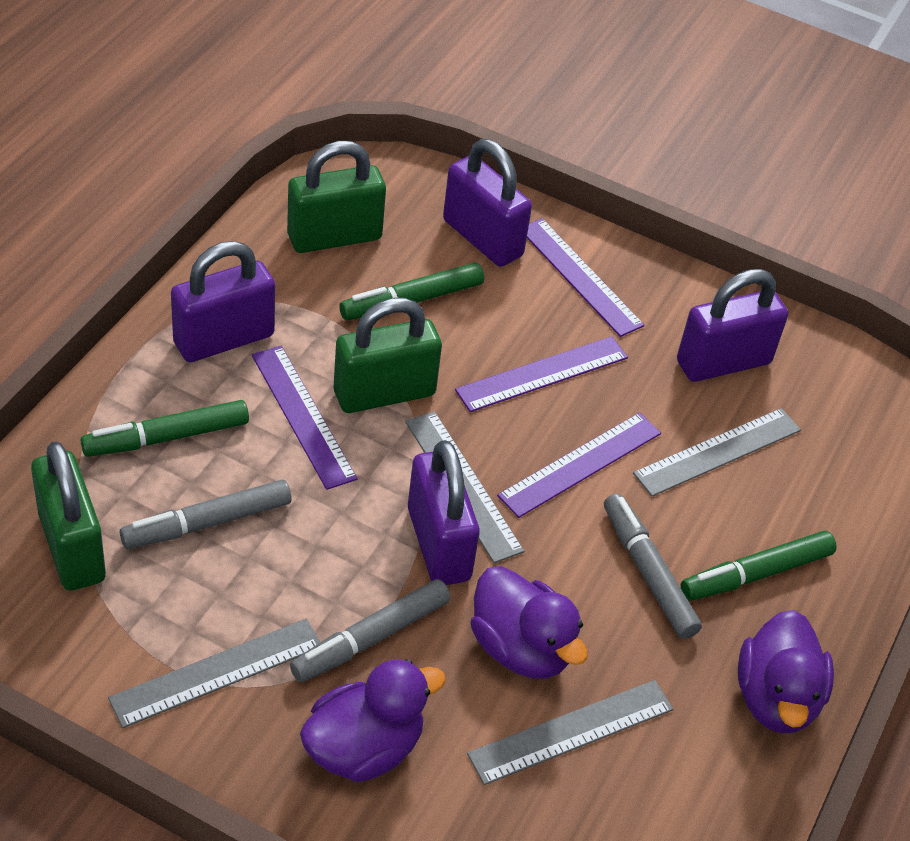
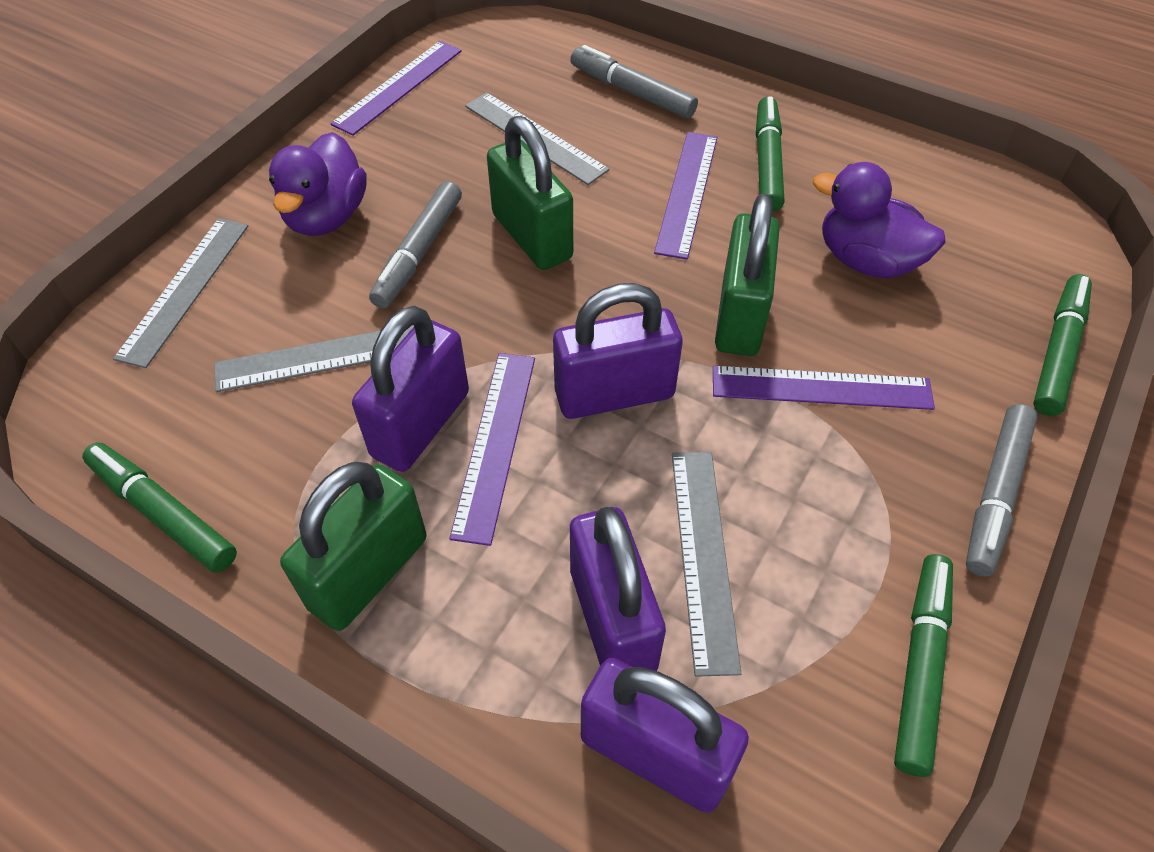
green marker: 3 -> 4
purple duck: 3 -> 2

